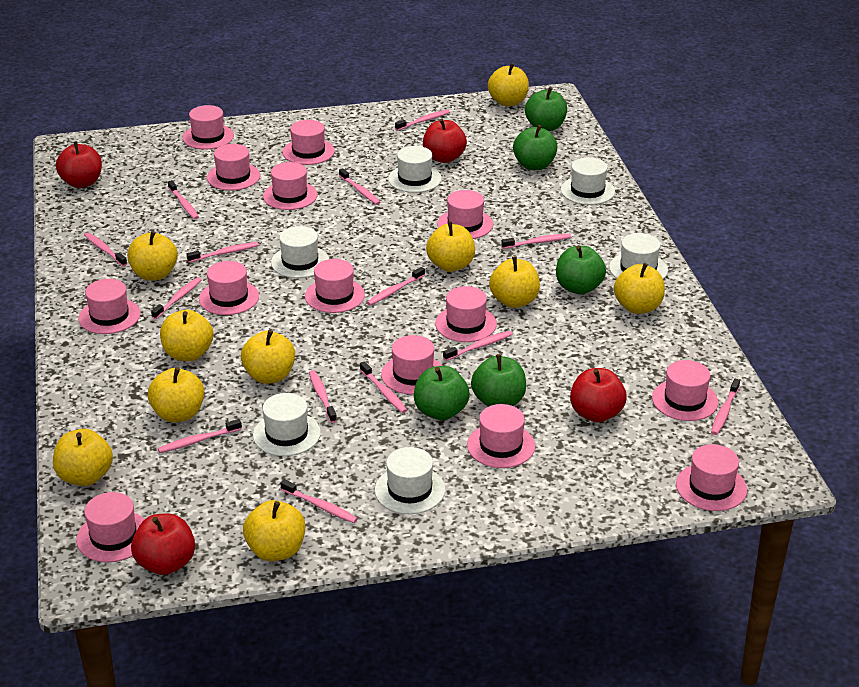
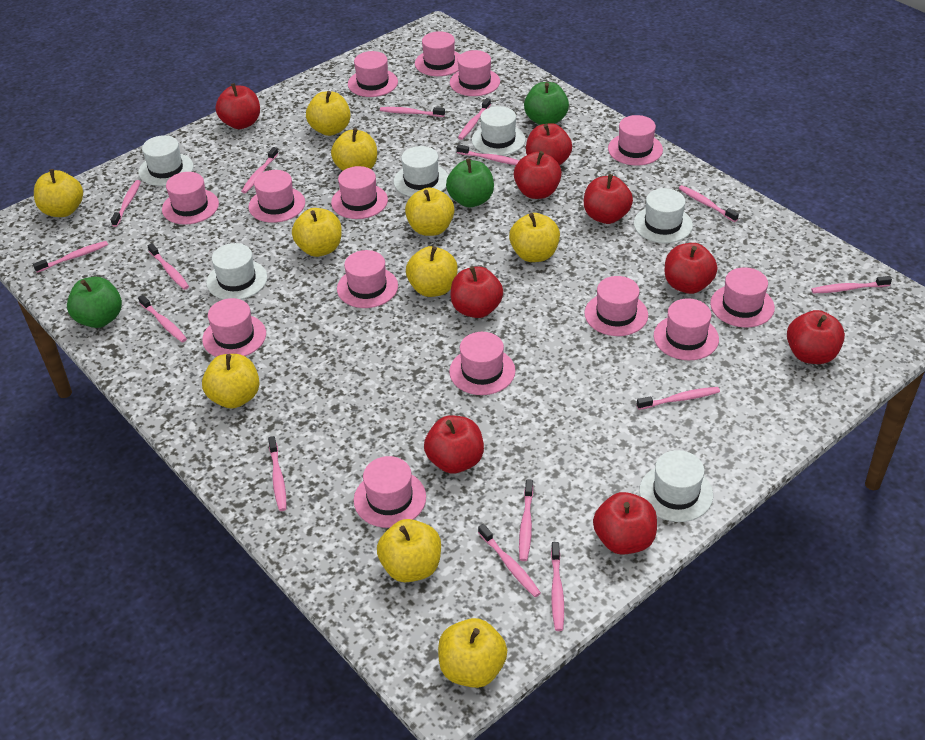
green apple: 5 -> 3
pink toothbrush: 14 -> 15
red apple: 4 -> 9

